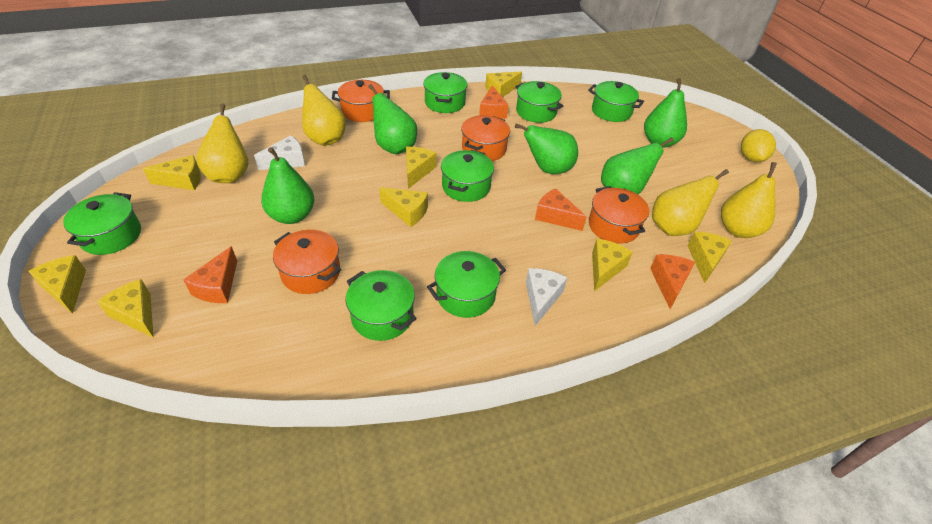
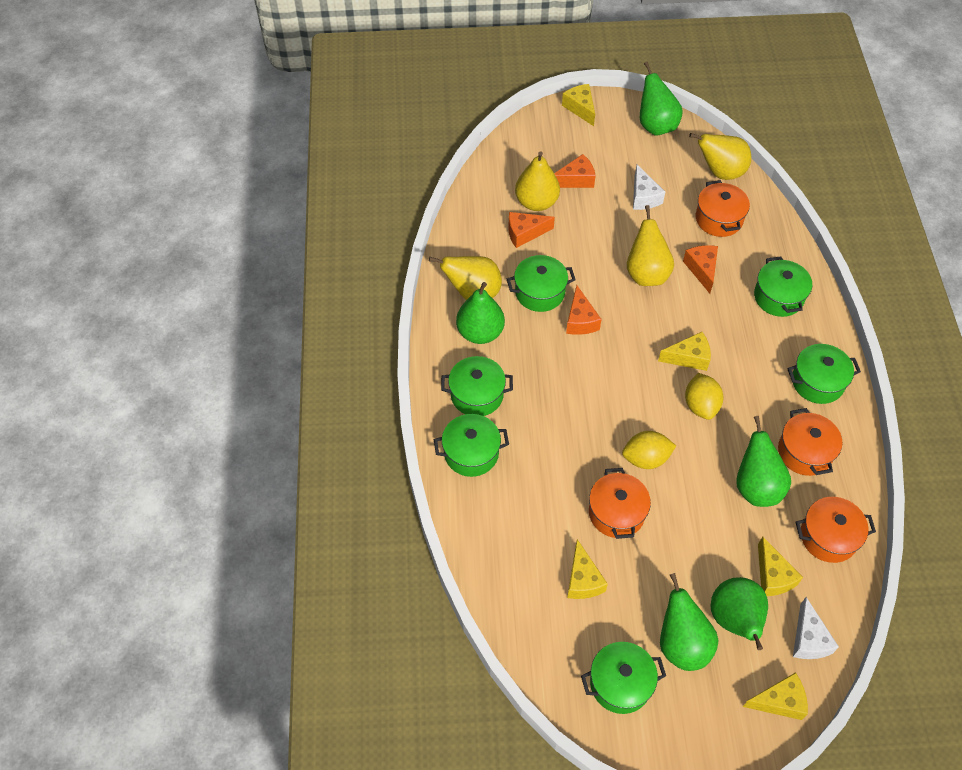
green pot: 7 -> 6
yellow cheese: 8 -> 5
yellow lemon: 1 -> 2

